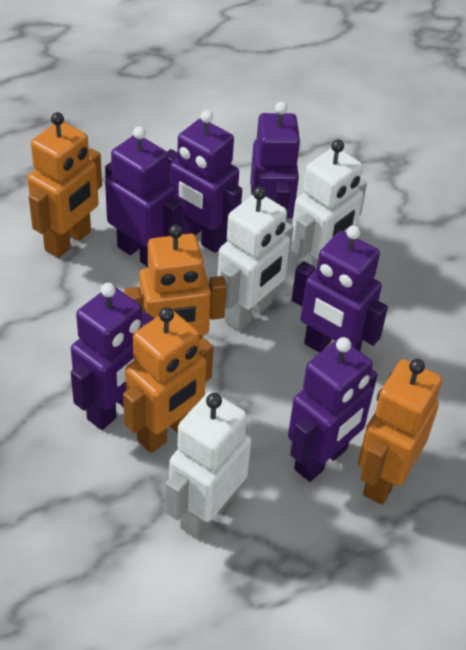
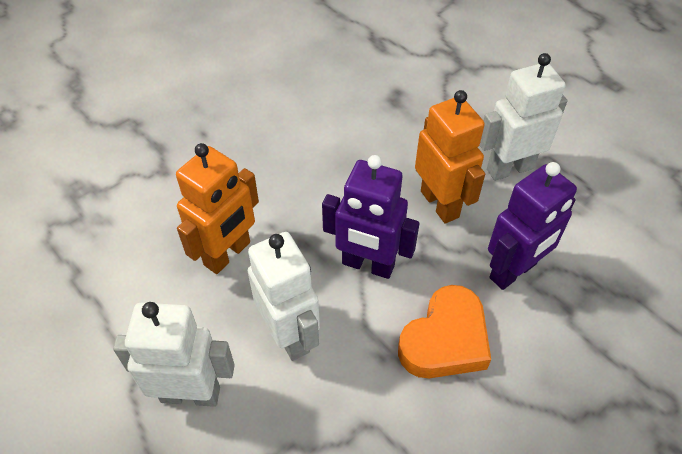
orange heart: 0 -> 1
orange robot: 4 -> 2
purple robot: 6 -> 2

